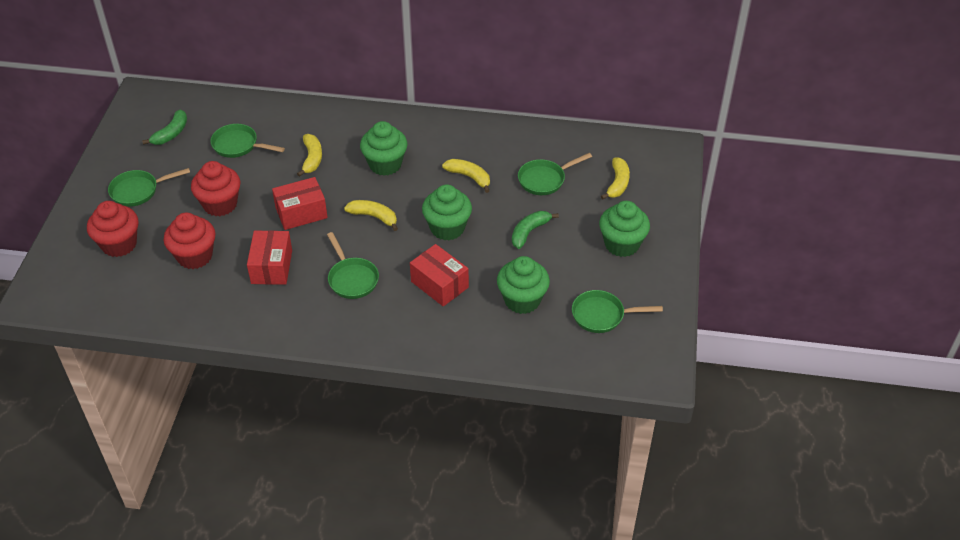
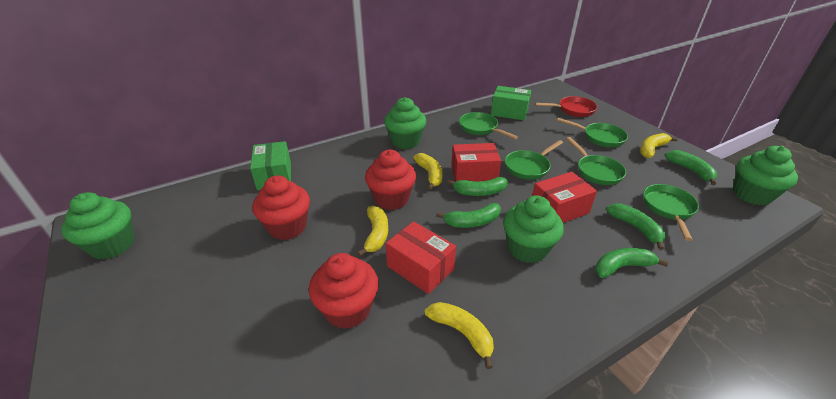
green banana: 2 -> 5
green box: 0 -> 2
red pan: 0 -> 1

